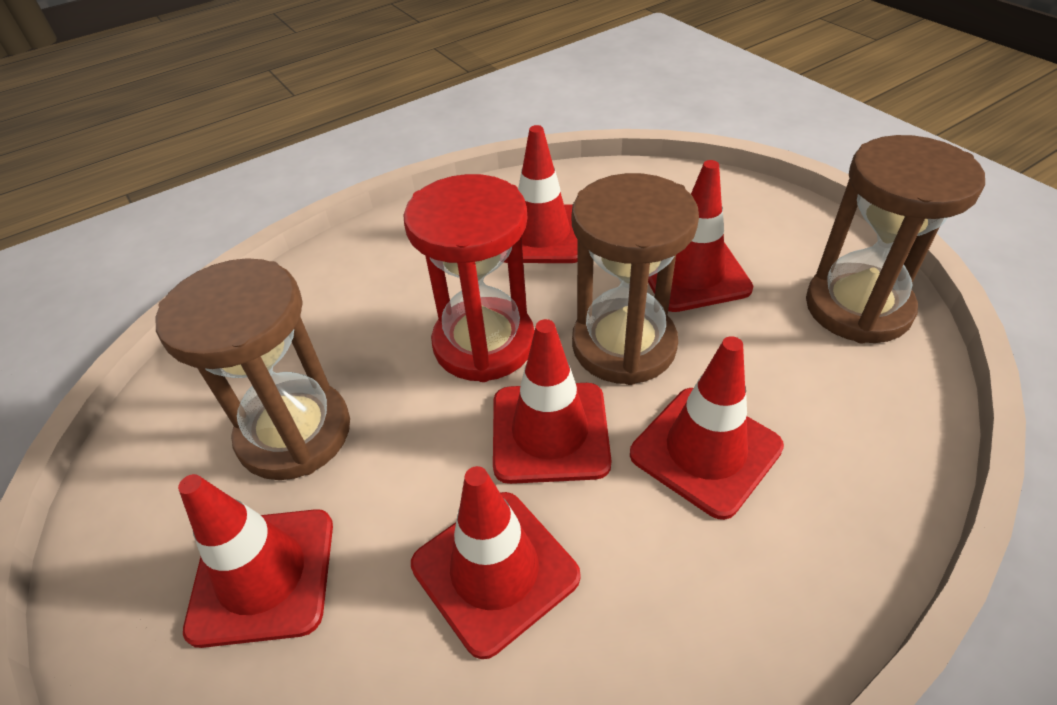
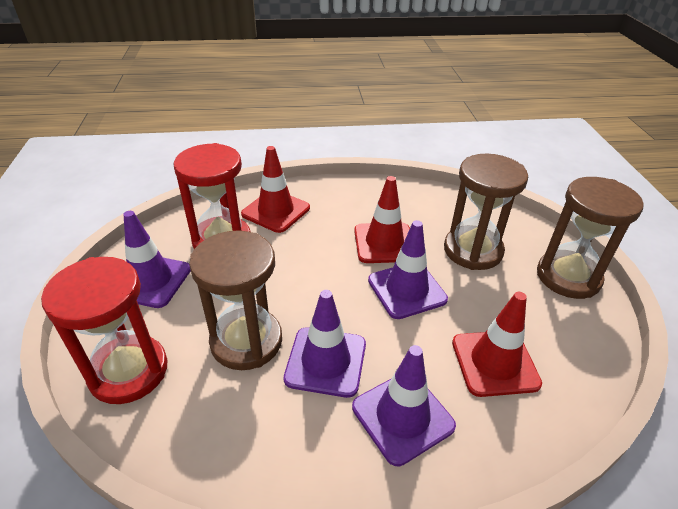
purple traffic cone: 0 -> 4
red hourglass: 1 -> 2
red traffic cone: 6 -> 3

